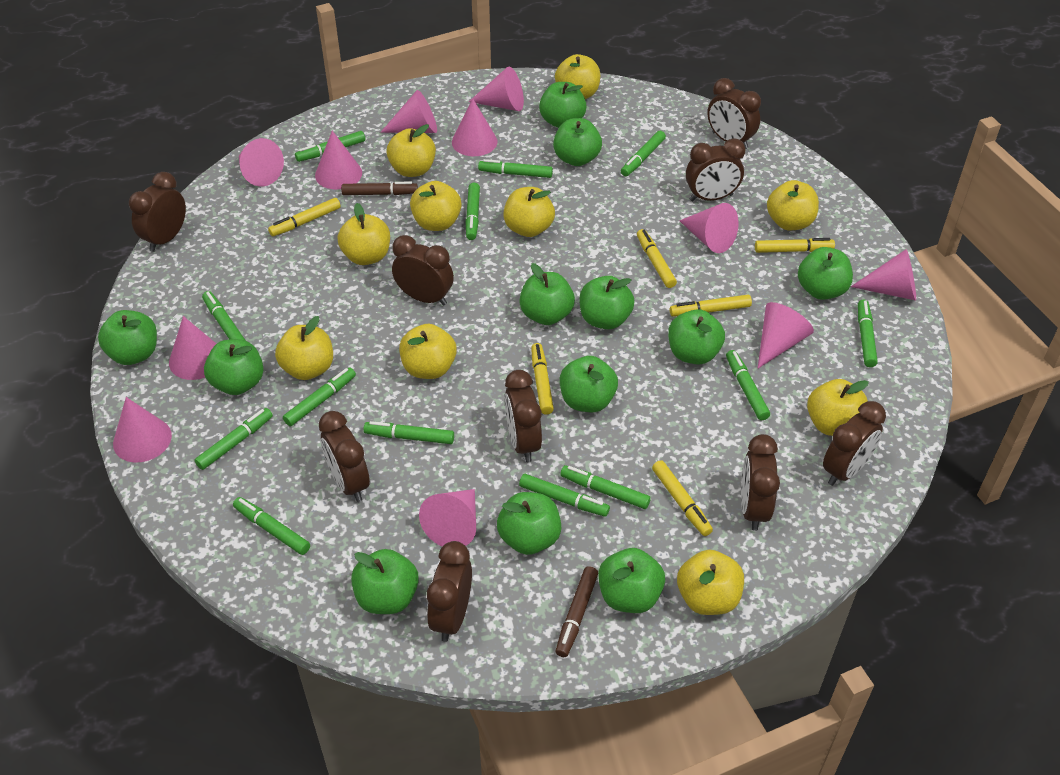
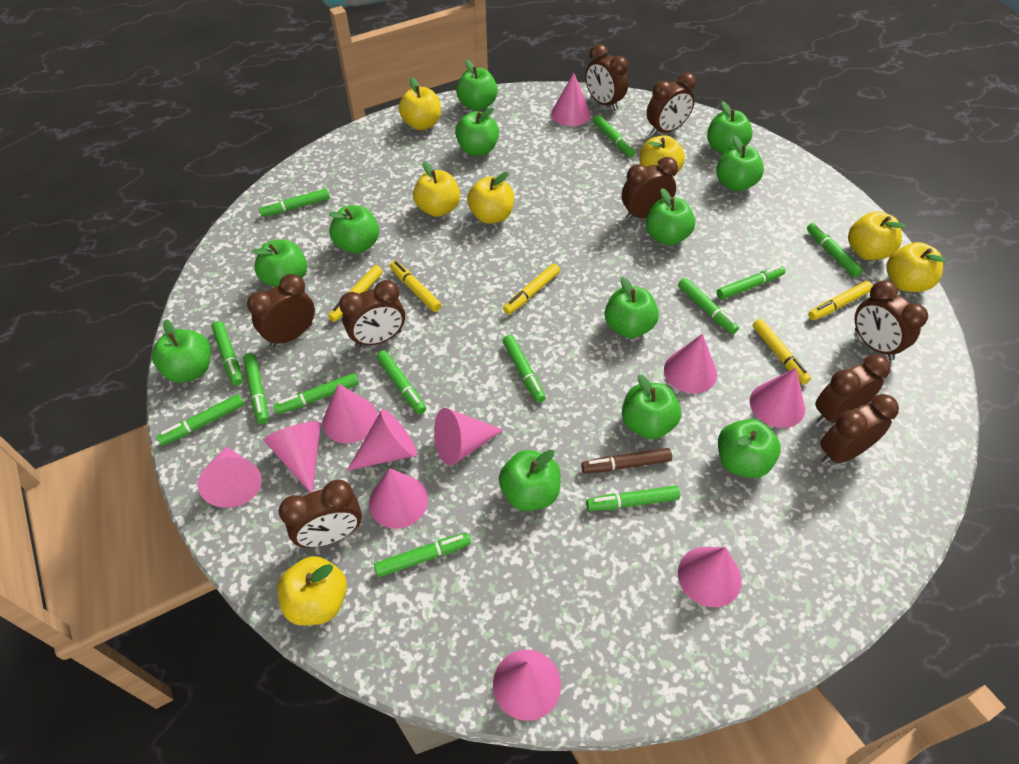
brown marker: 2 -> 1
yellow apple: 10 -> 7
yellow marker: 6 -> 5

